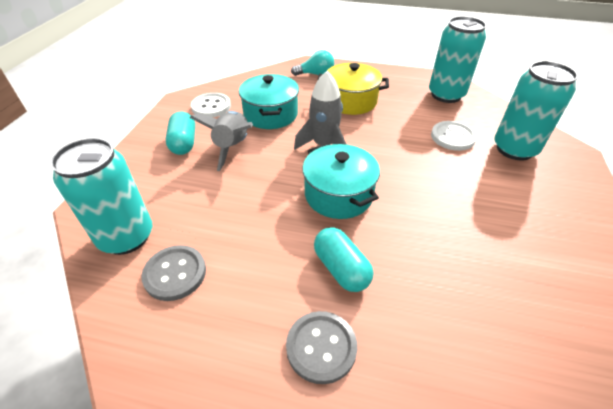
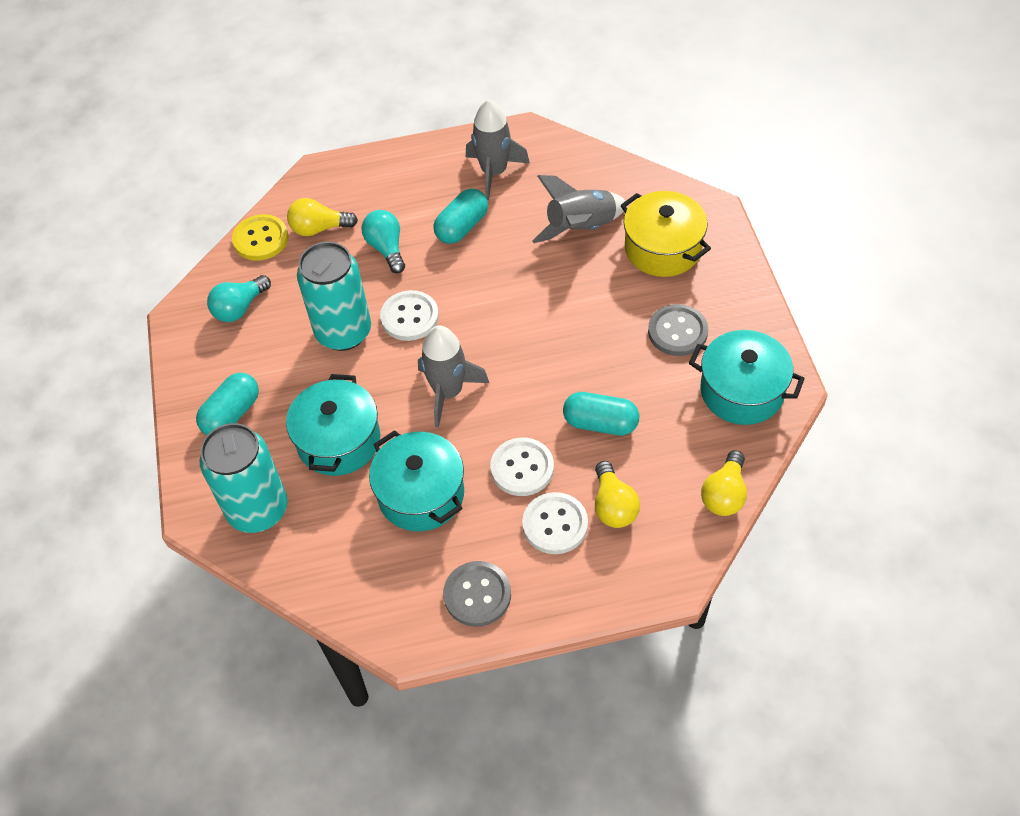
grey rocket: 2 -> 3
turquoise can: 3 -> 2
turquoise capsule: 2 -> 3
turquoise light bulb: 1 -> 2
turquoise pot: 2 -> 3
white button: 2 -> 3
yellow button: 0 -> 1
yellow light bulb: 0 -> 3

